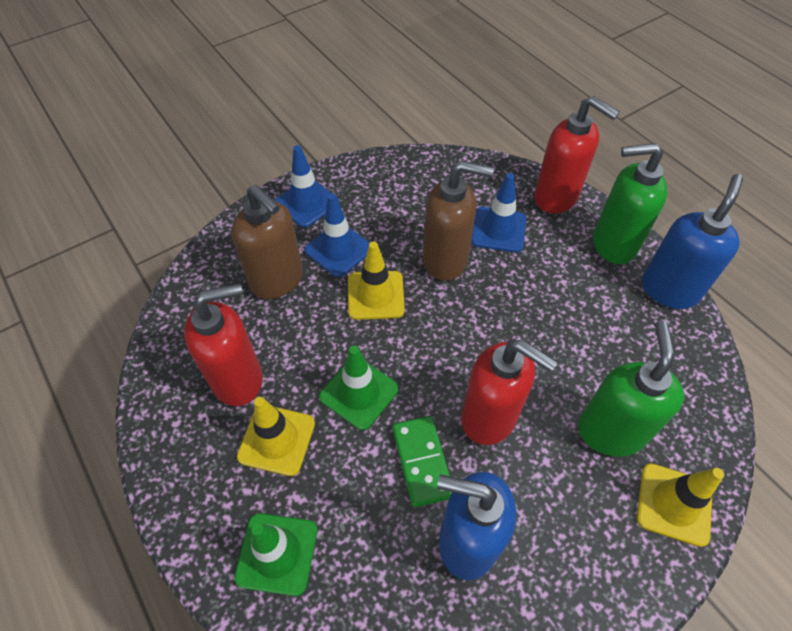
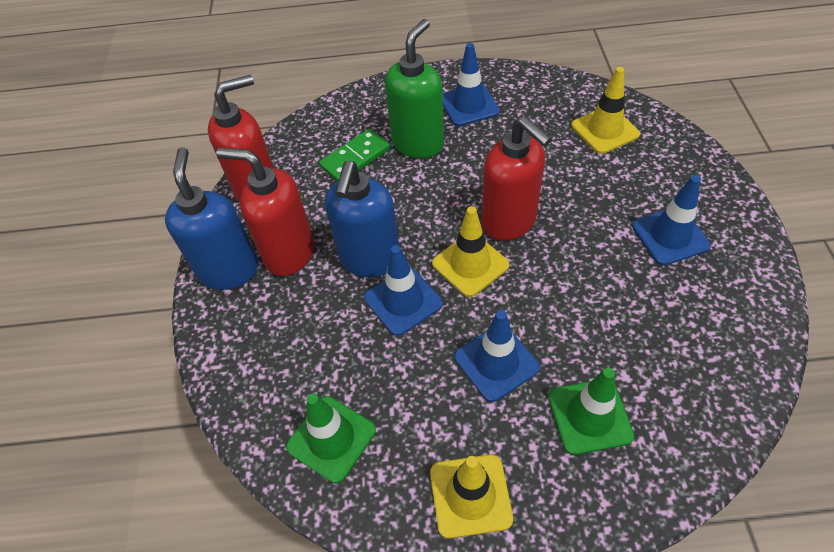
blue traffic cone: 3 -> 4
brown soap dispenser: 2 -> 0
green soap dispenser: 2 -> 1

